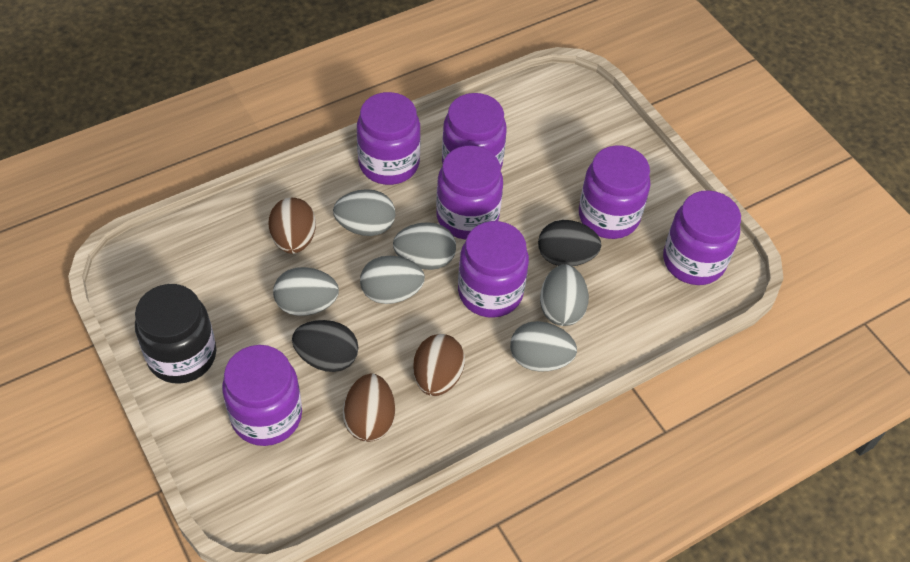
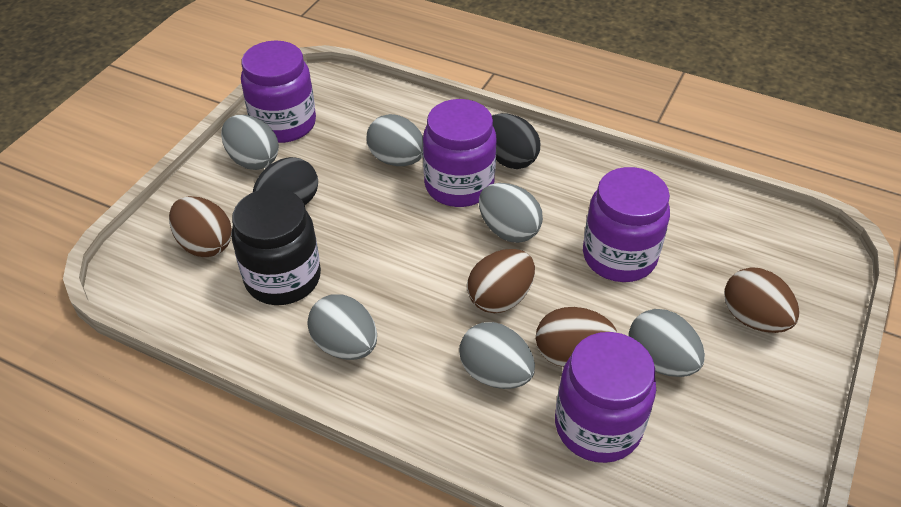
brown egg: 3 -> 4
purple jar: 7 -> 4

